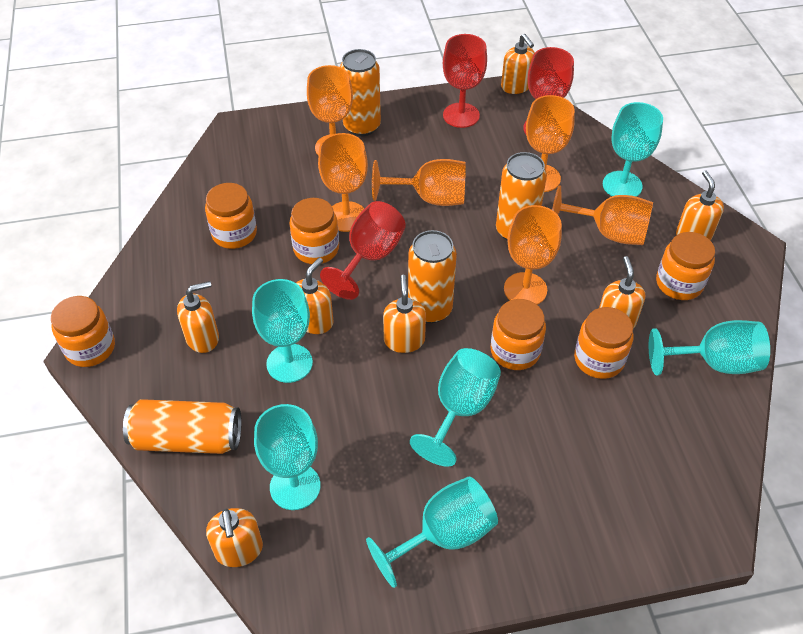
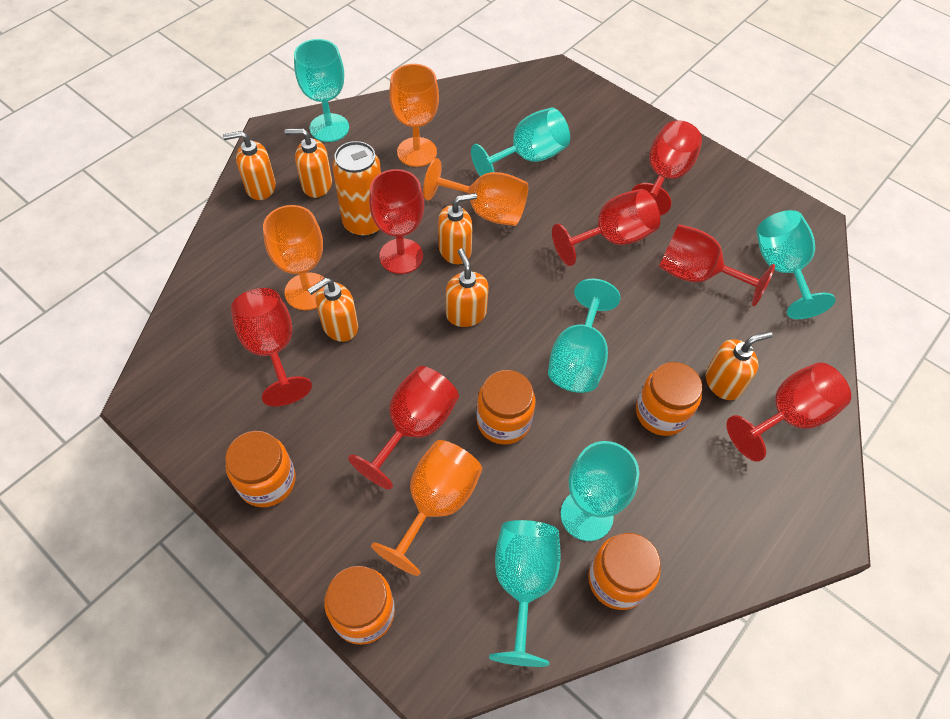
orange can: 4 -> 1
orange goblet: 6 -> 4
orange jar: 6 -> 5
orange soap dispenser: 7 -> 6
red goblet: 3 -> 7

